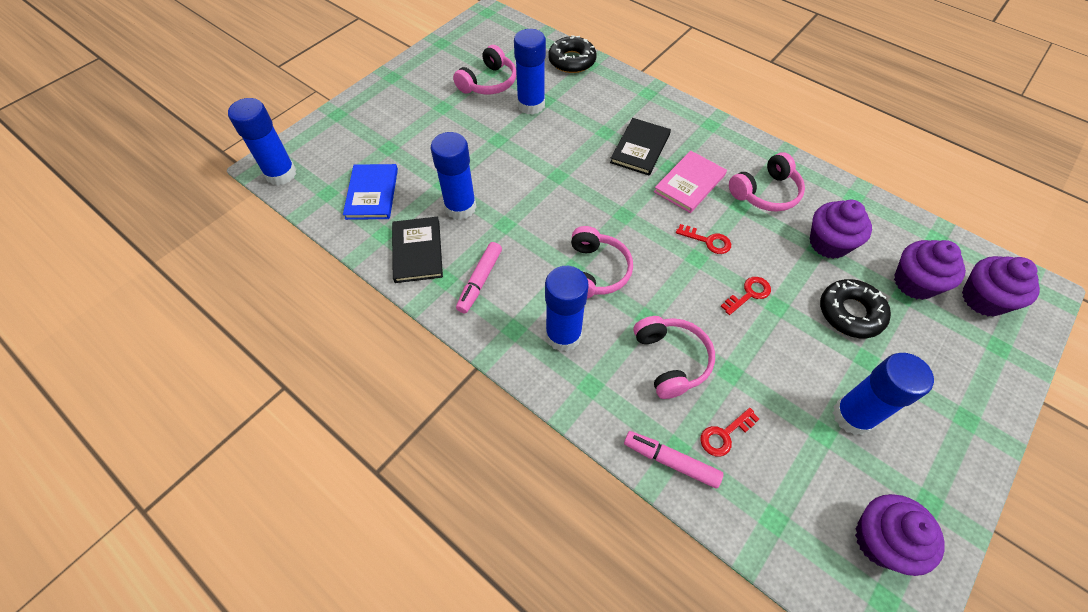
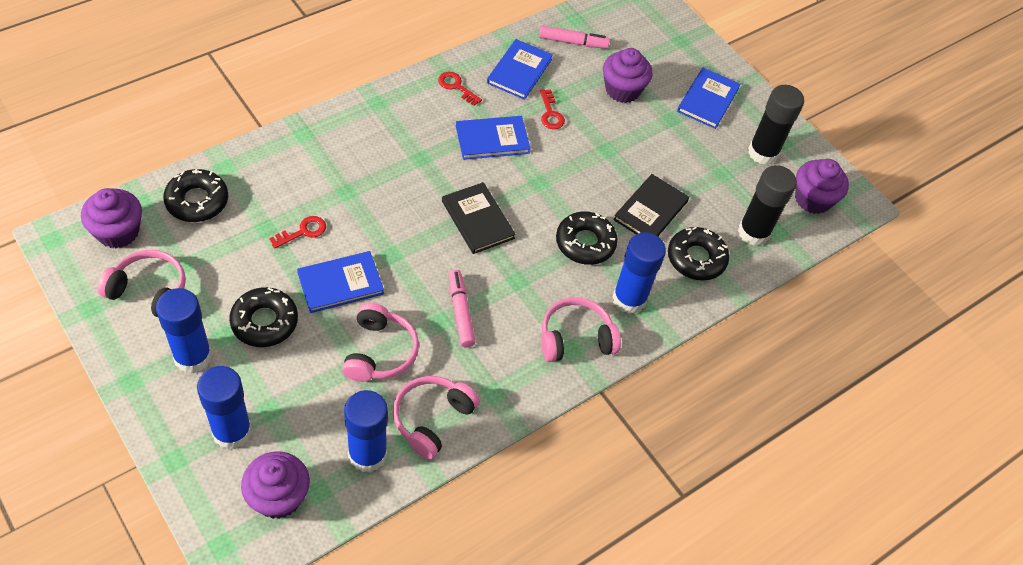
black donut: 2 -> 4
black glue stick: 0 -> 2
blue book: 1 -> 4
blue glue stick: 5 -> 4
pink book: 1 -> 0

